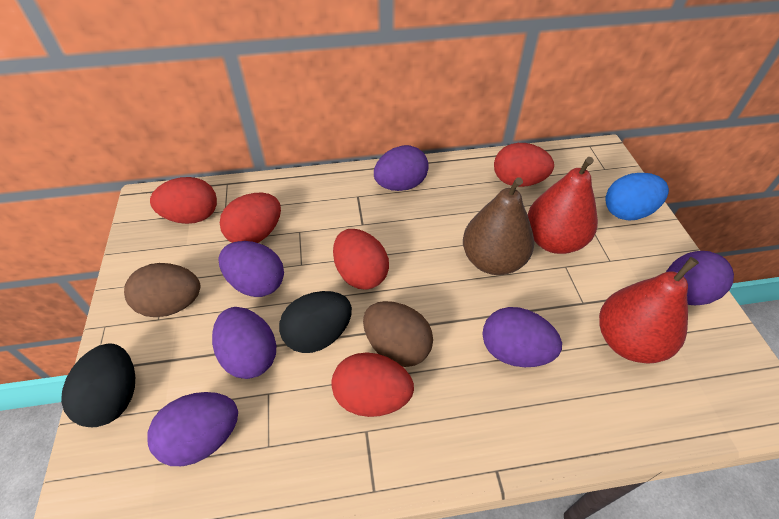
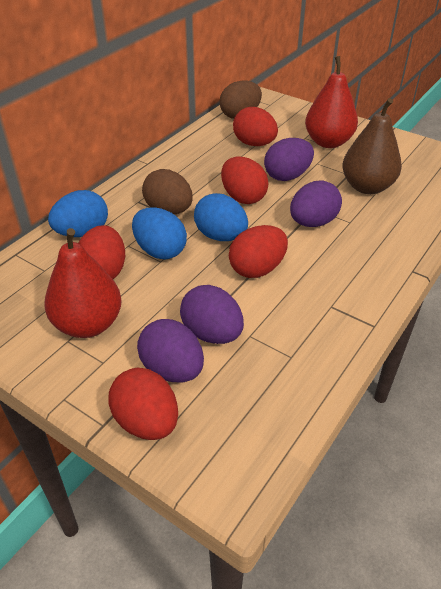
black egg: 2 -> 0
blue egg: 1 -> 3
purple egg: 6 -> 4

